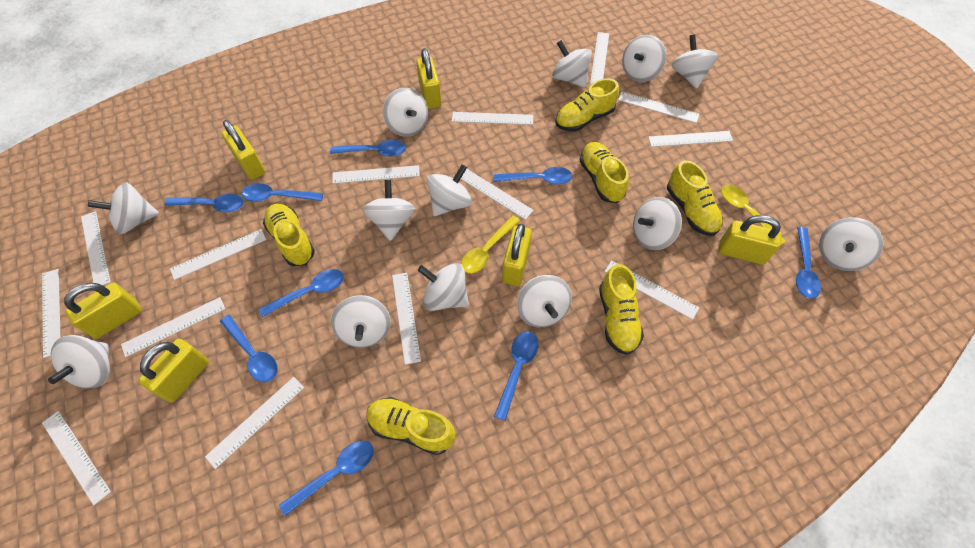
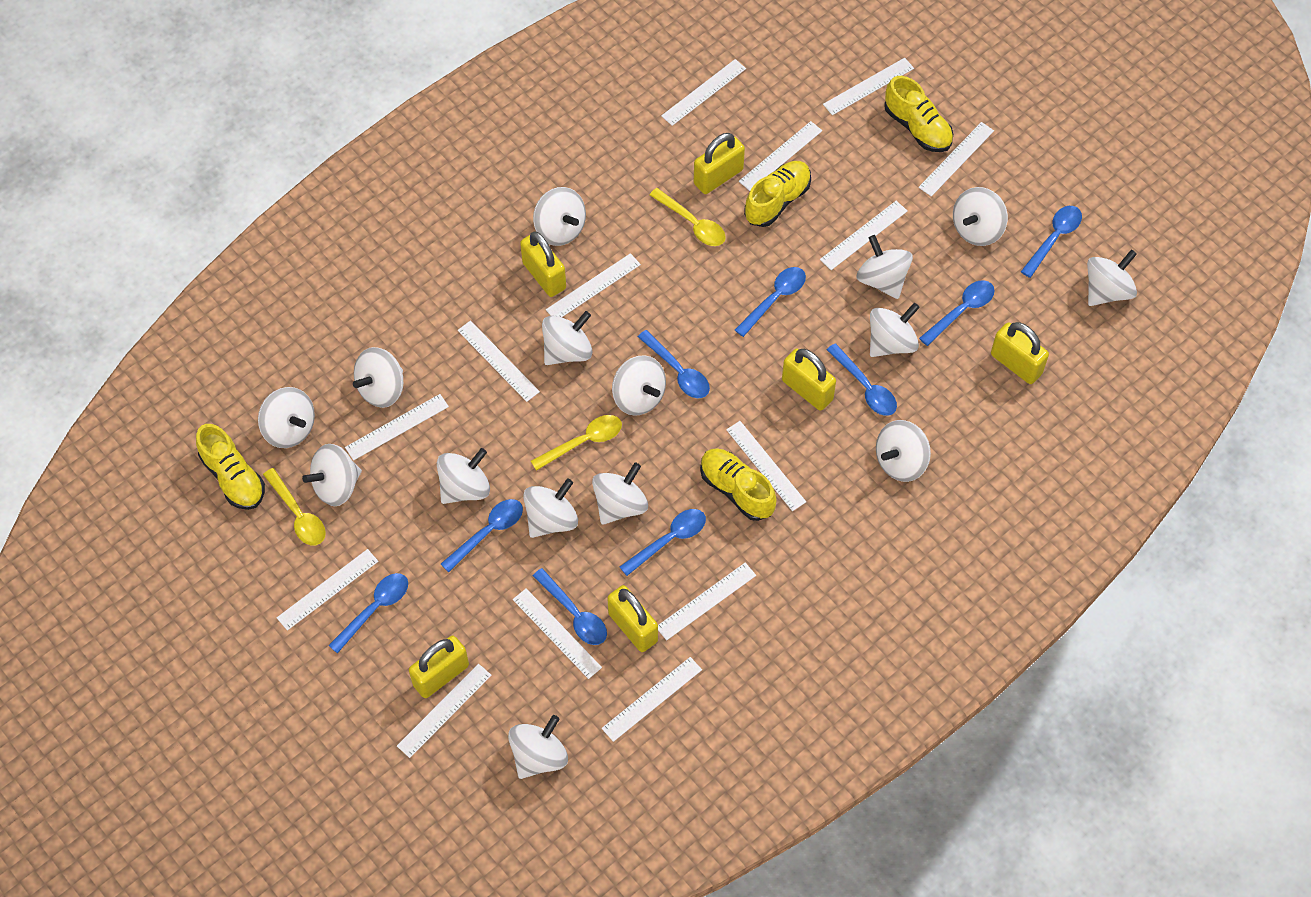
white spinning top: 13 -> 15
yellow shoe: 6 -> 4
yellow spoon: 2 -> 3

